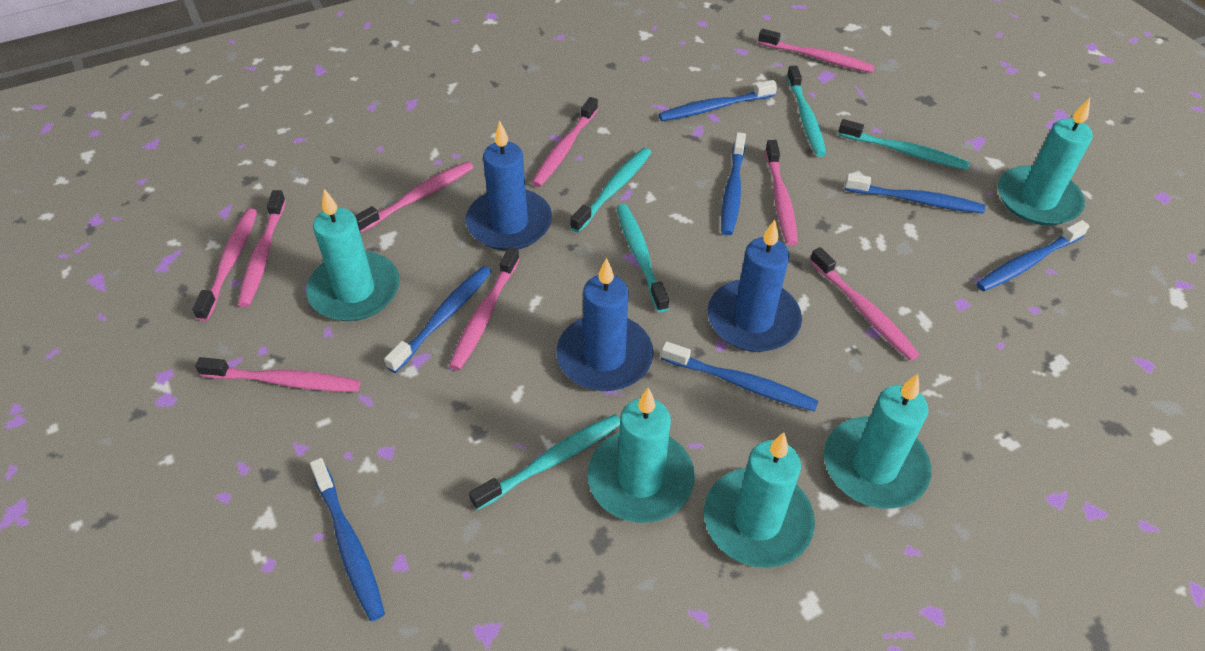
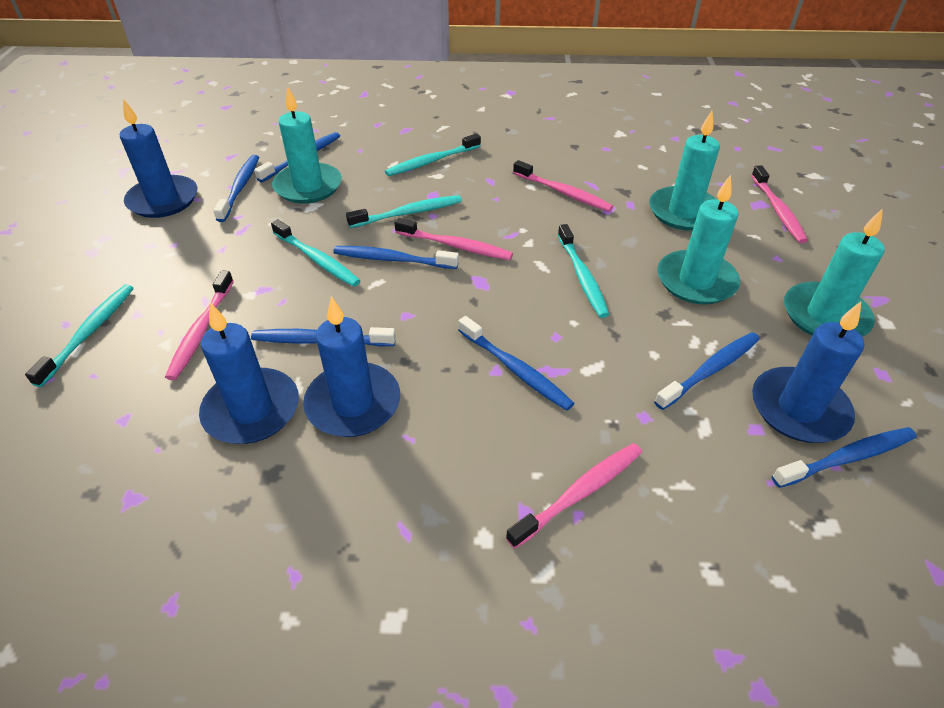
blue candle: 3 -> 4
pink toothbrush: 9 -> 5
turquoise candle: 5 -> 4

